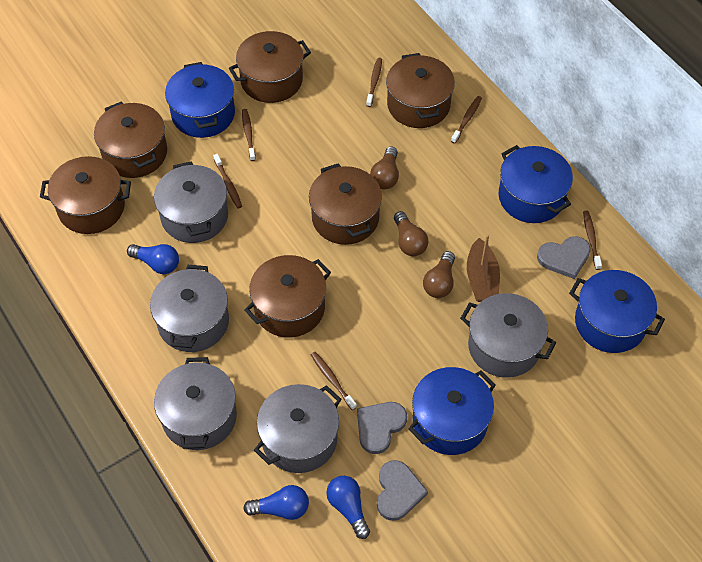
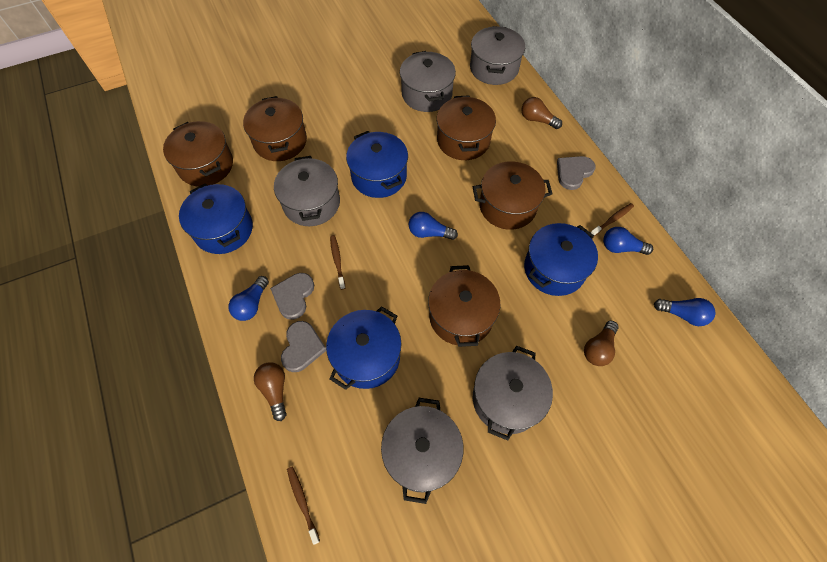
blue light bulb: 3 -> 4
brown boat: 1 -> 0
brown pot: 6 -> 5
brown toothbrush: 6 -> 3

